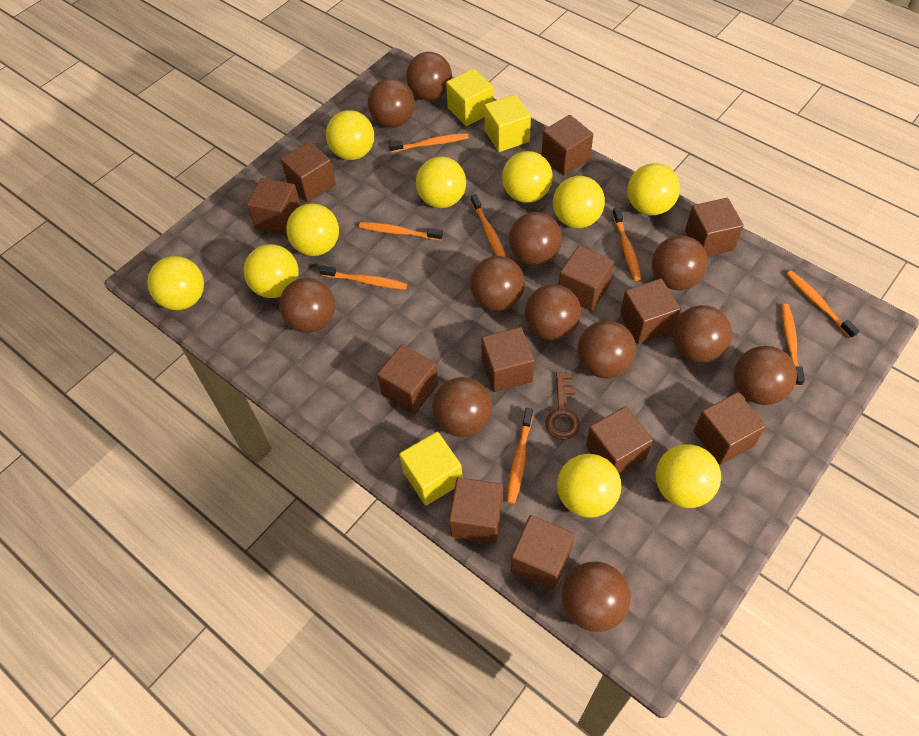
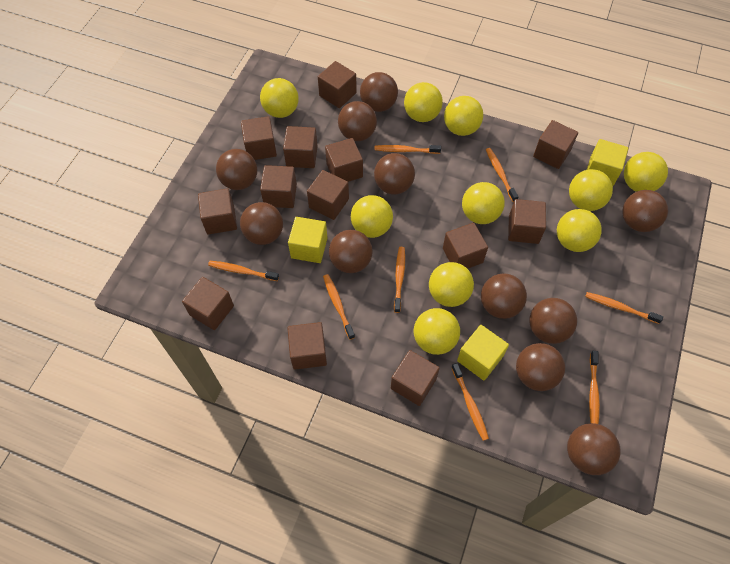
brown ball: 12 -> 11
brown cube: 12 -> 13
brown key: 1 -> 0

